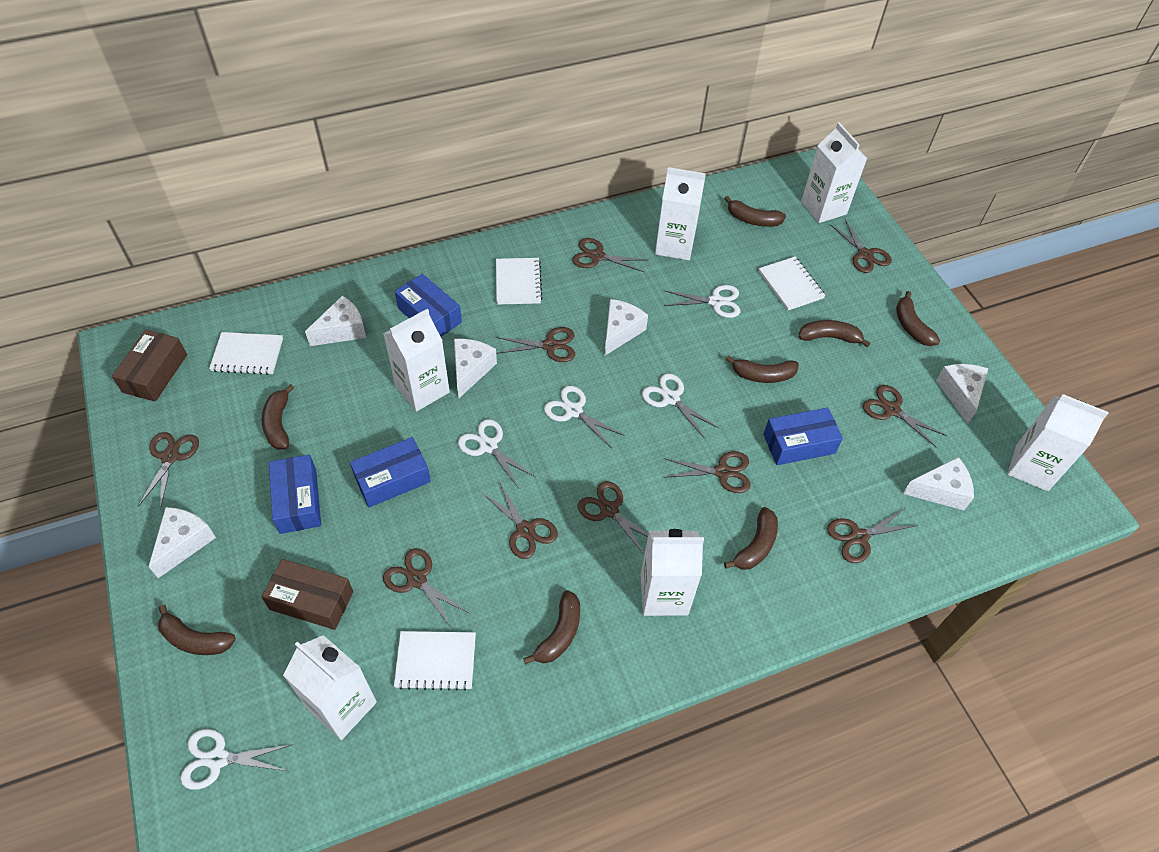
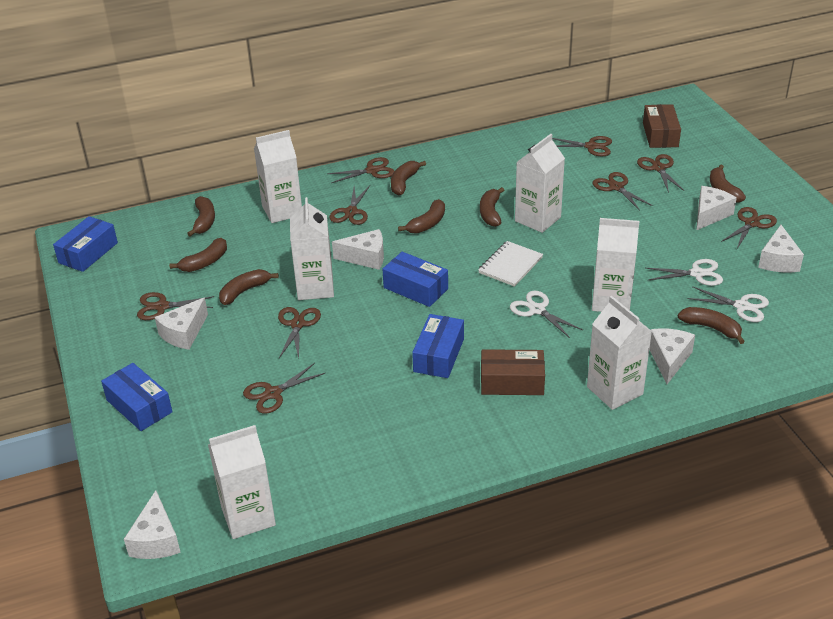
brown scissors: 10 -> 9
white notebook: 4 -> 1
white scissors: 5 -> 3

